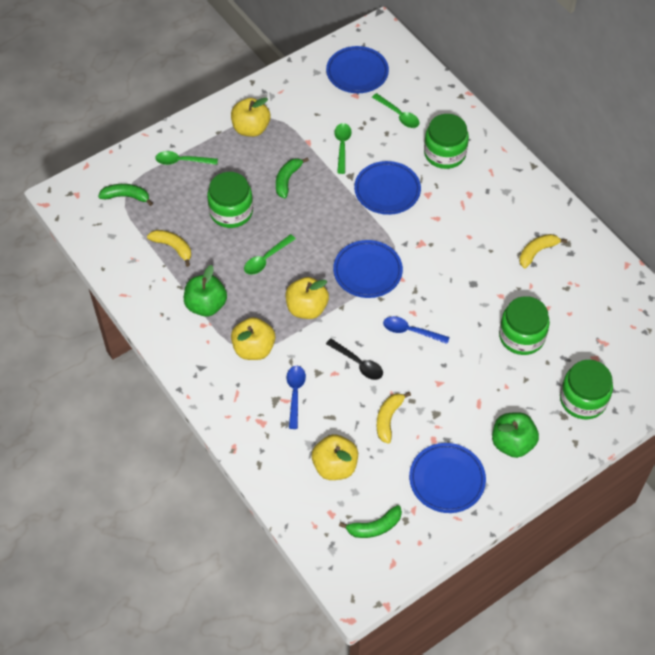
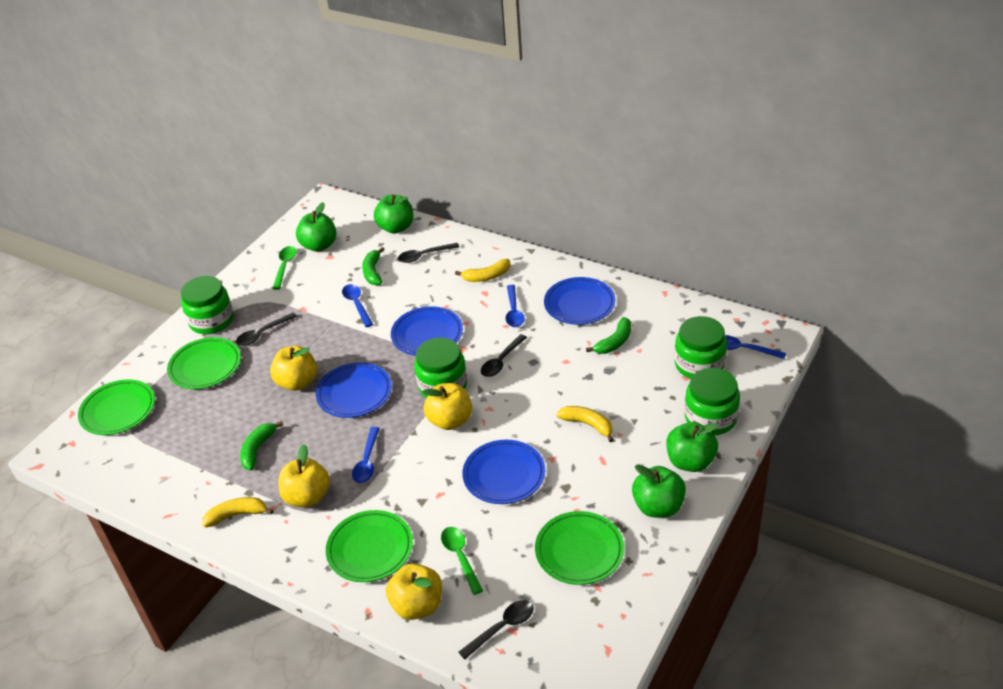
black spoon: 1 -> 4
blue spoon: 2 -> 4
green apple: 2 -> 4
green plate: 0 -> 4
green spoon: 4 -> 2

